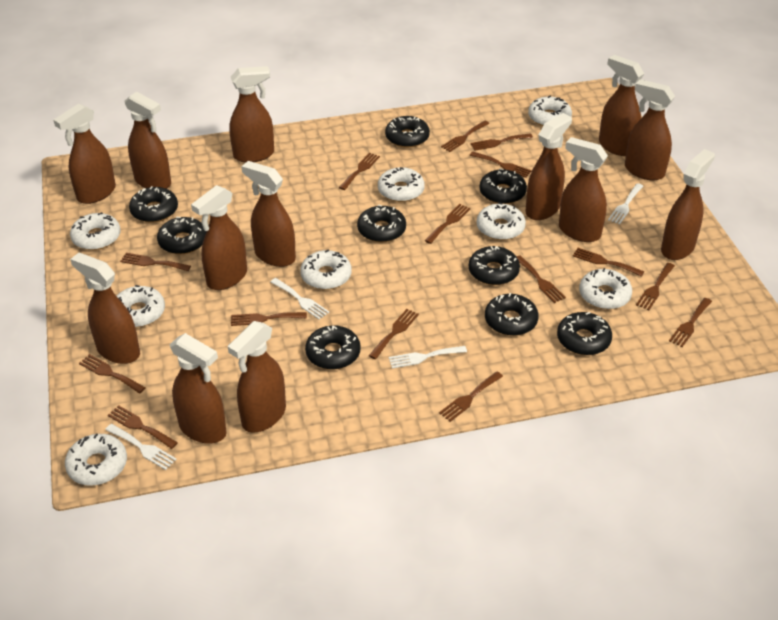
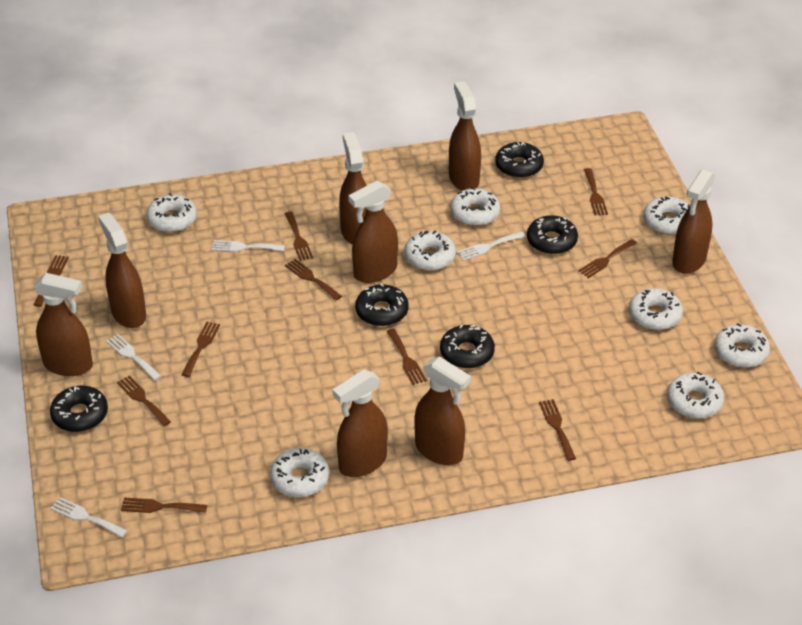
black donut: 9 -> 5
brown fork: 15 -> 10
brown spray bottle: 13 -> 8

